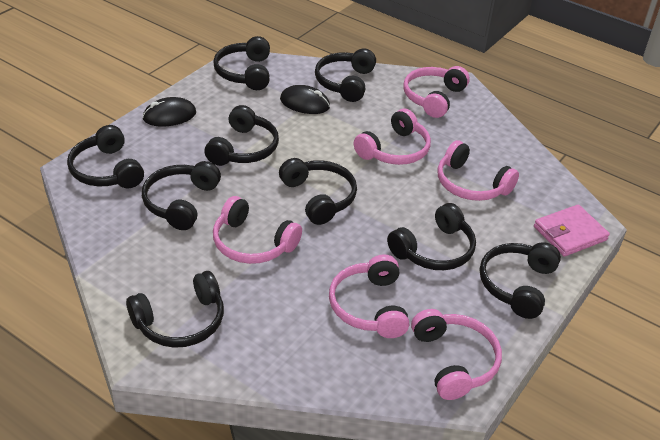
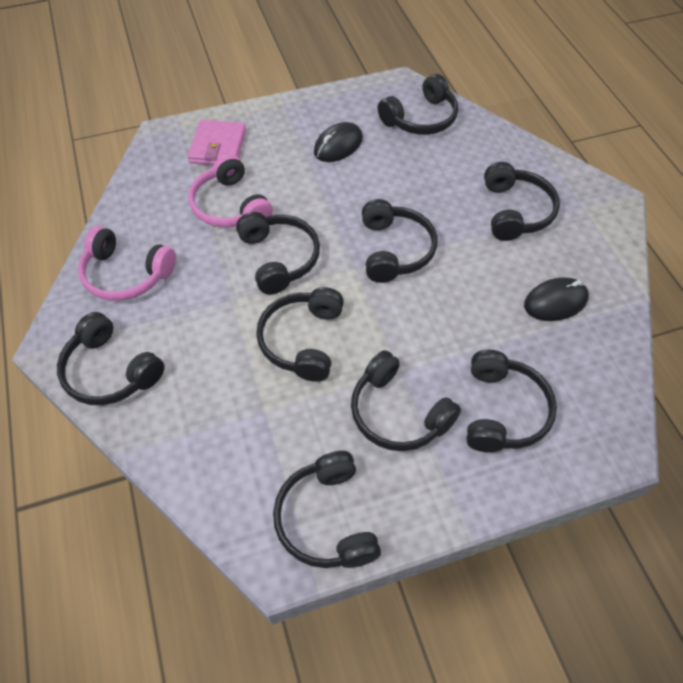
pink headphones: 6 -> 2

